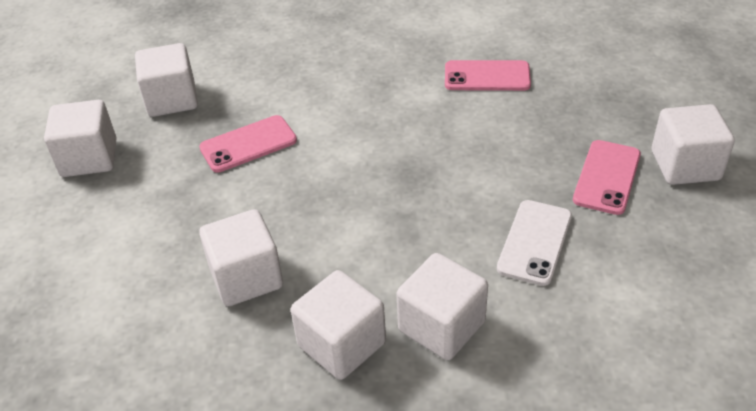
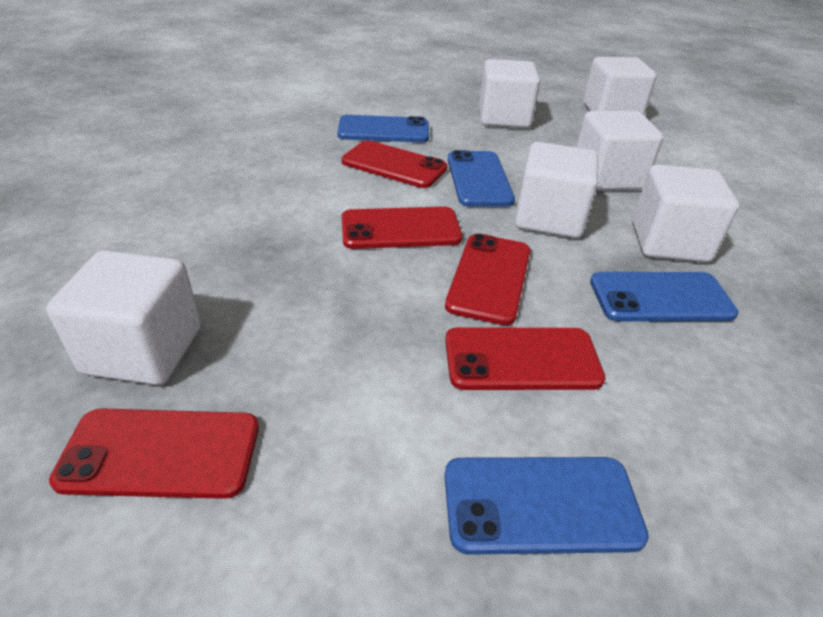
blue phone: 0 -> 4
pink phone: 3 -> 0
red phone: 0 -> 5
white phone: 1 -> 0

